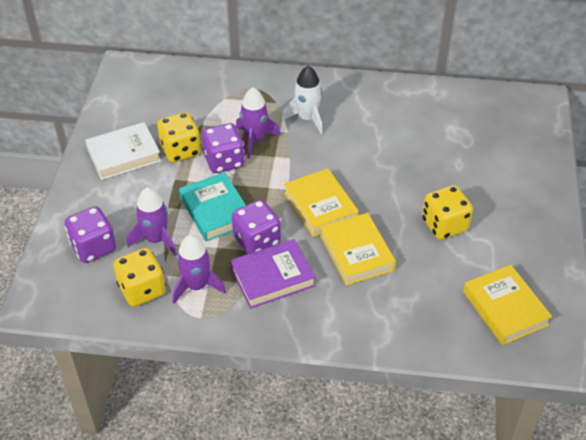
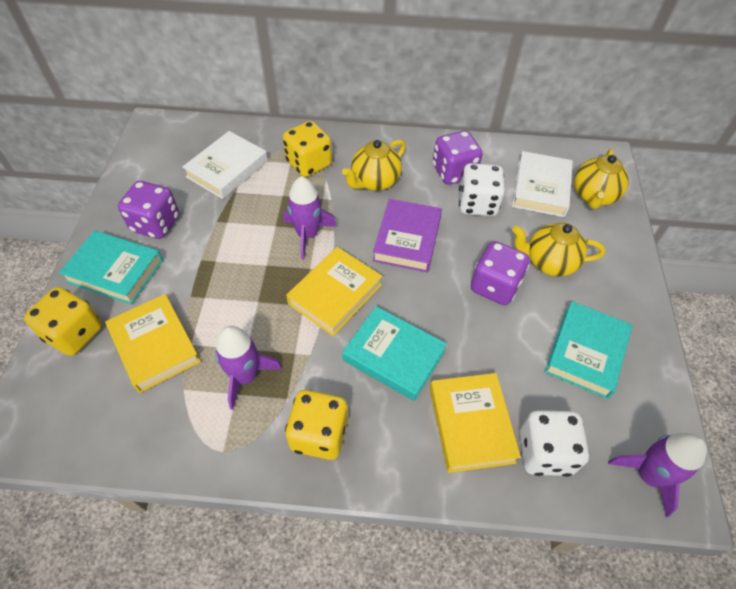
turquoise book: 1 -> 3
white book: 1 -> 2
white dice: 0 -> 2
white rocket: 1 -> 0
yellow teapot: 0 -> 3

